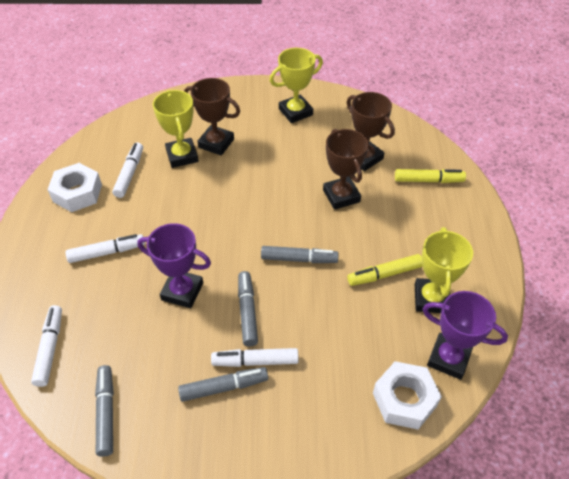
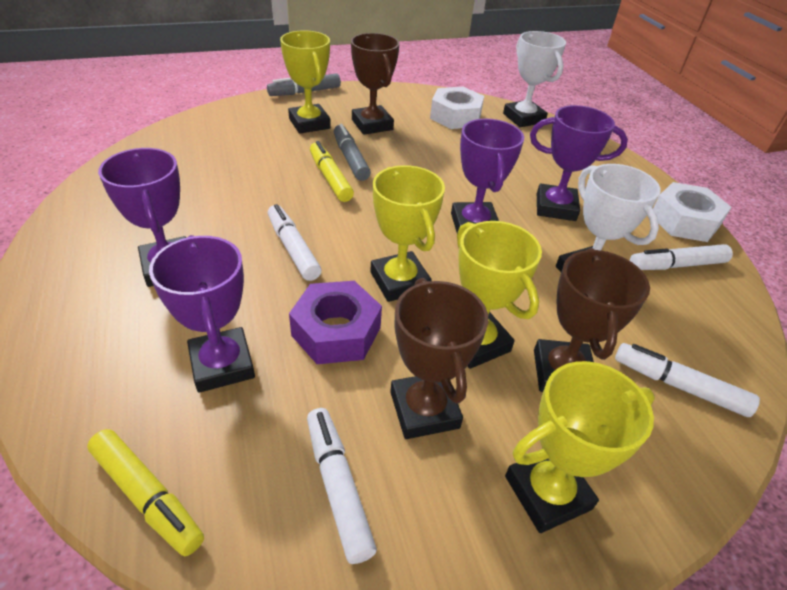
grey marker: 4 -> 2
purple nut: 0 -> 1
purple trophy: 2 -> 4
white trophy: 0 -> 2
yellow trophy: 3 -> 4

